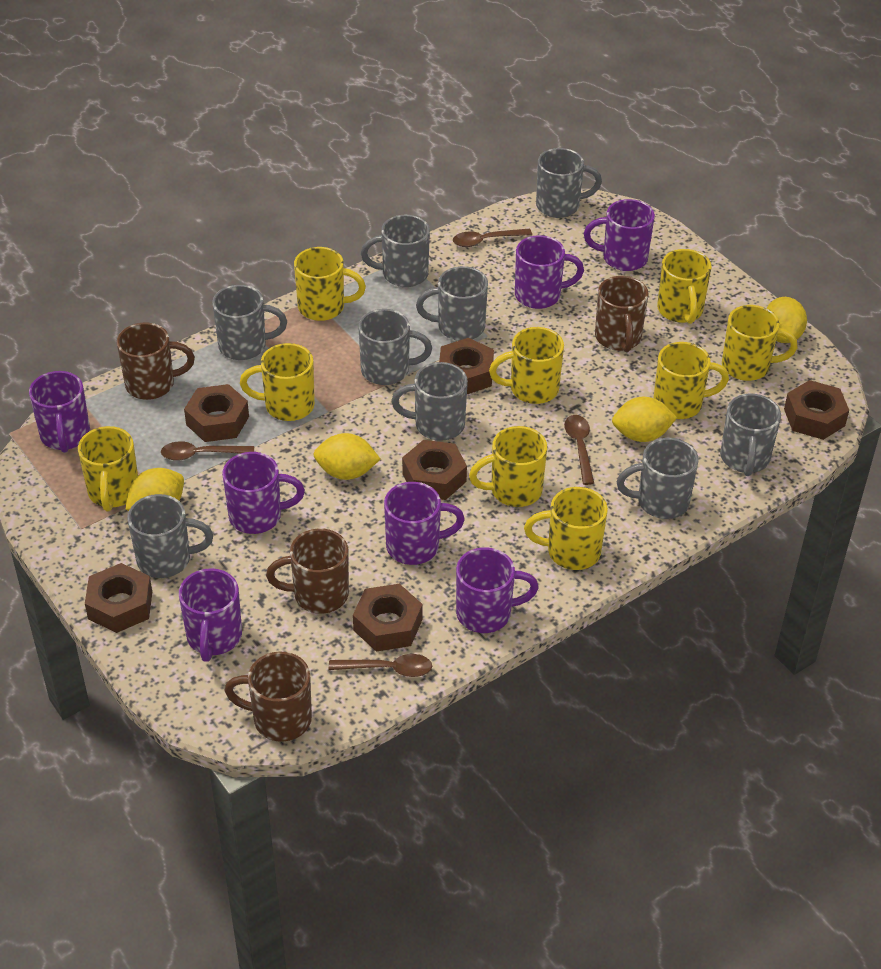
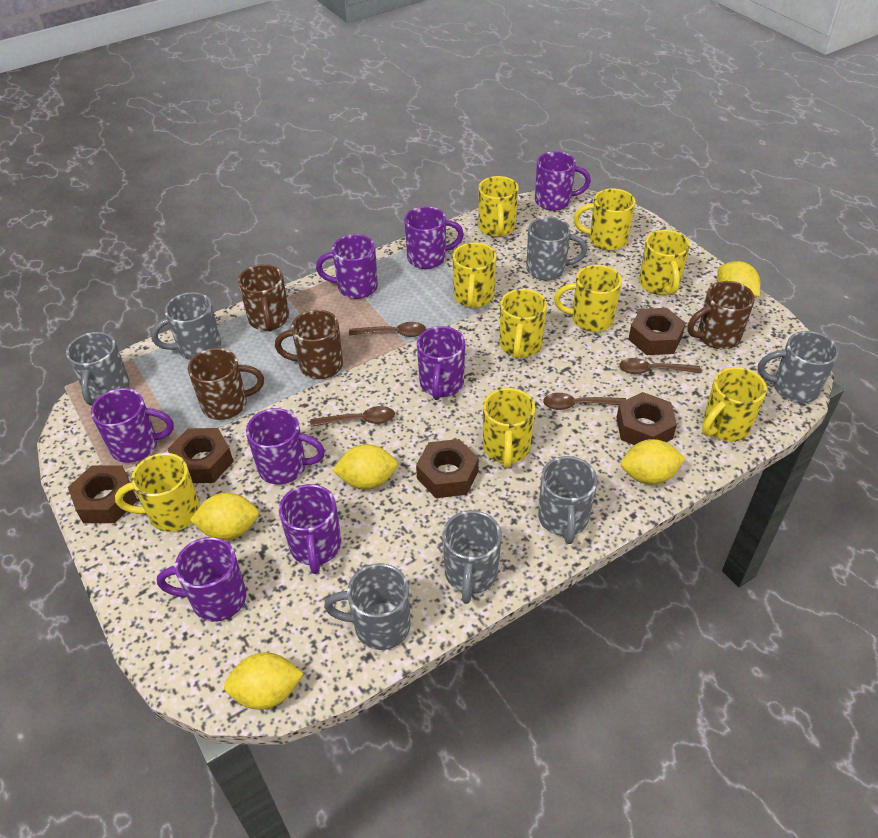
brown nut: 6 -> 5
grey mug: 9 -> 7
purple mug: 7 -> 8
yellow lemon: 4 -> 5

